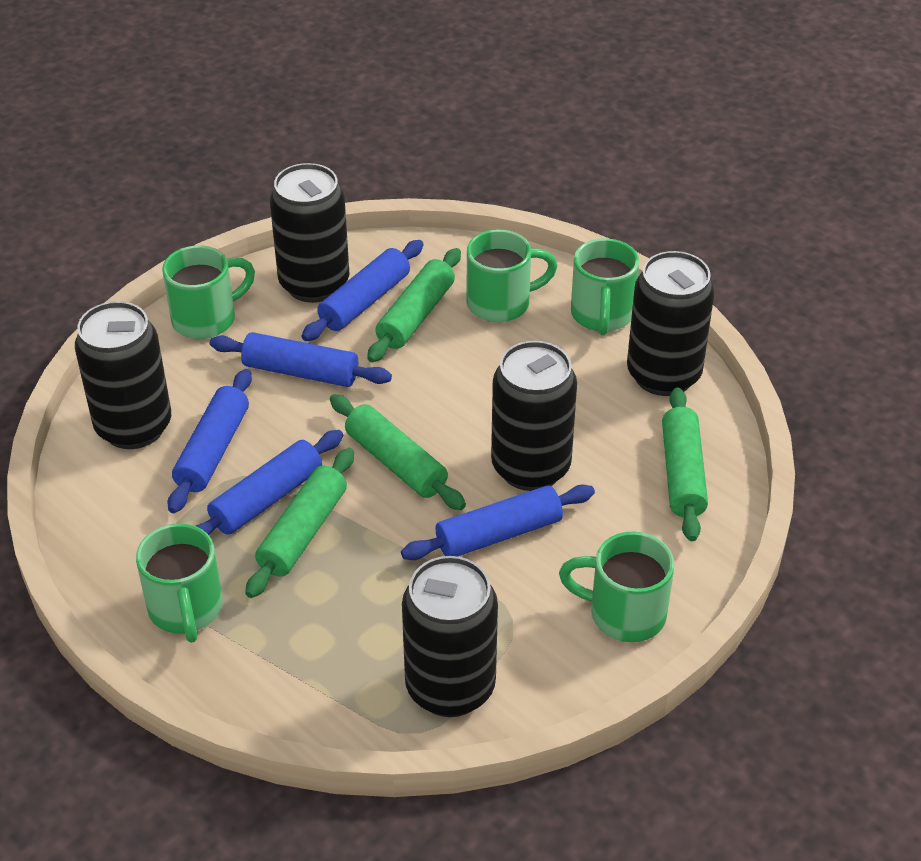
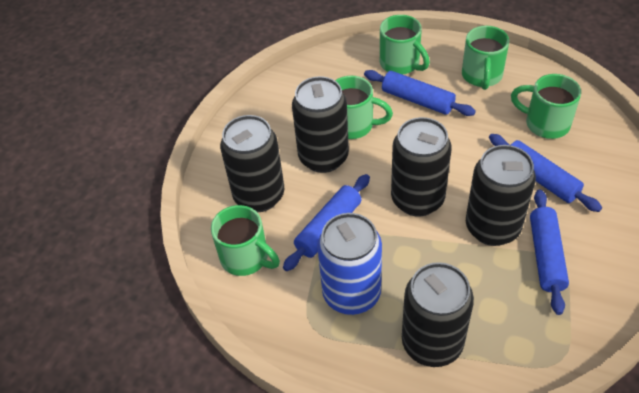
blue can: 0 -> 1
blue rolling pin: 5 -> 4
green rolling pin: 4 -> 0

